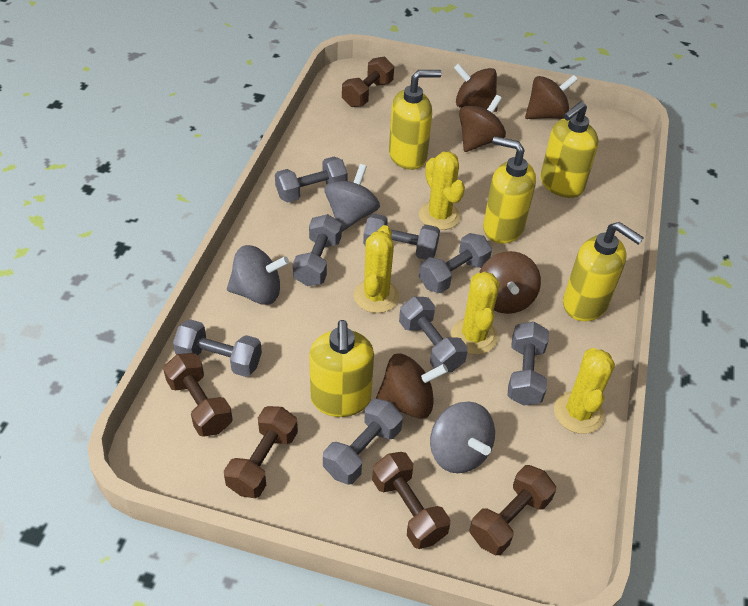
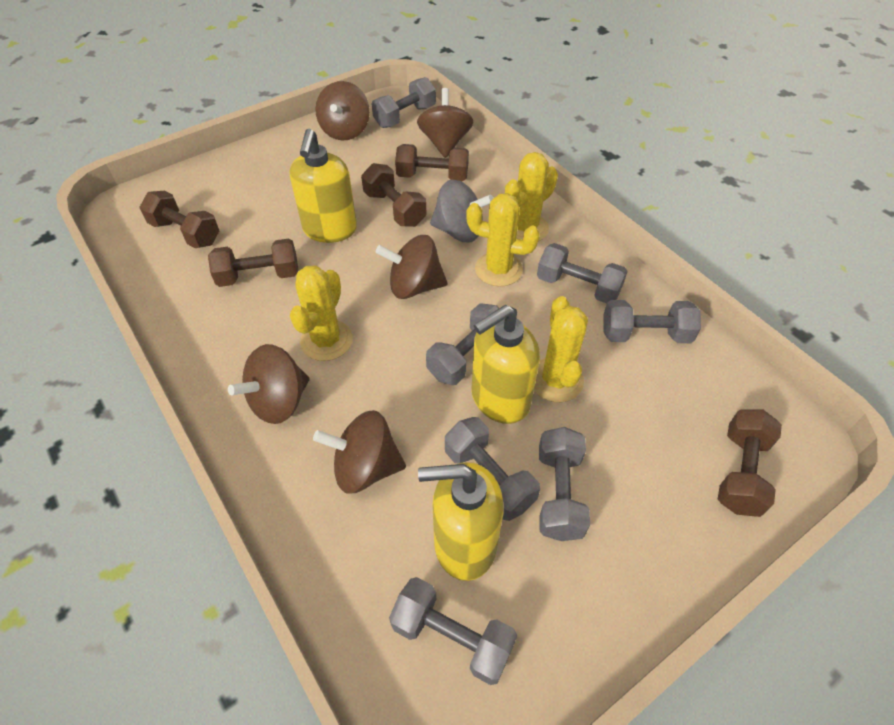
grey dumbbell: 8 -> 7
grey spinning top: 3 -> 1
yellow soap dispenser: 5 -> 3

